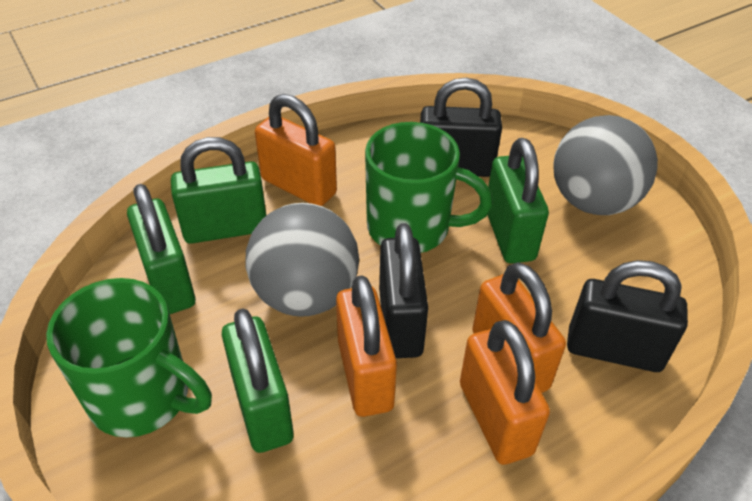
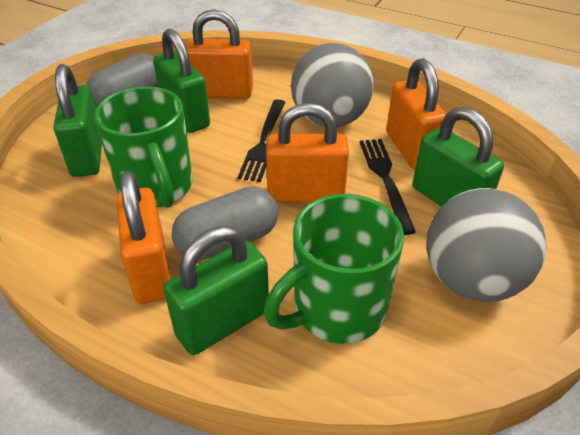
black fork: 0 -> 2
black padlock: 3 -> 0
grey capsule: 0 -> 2

